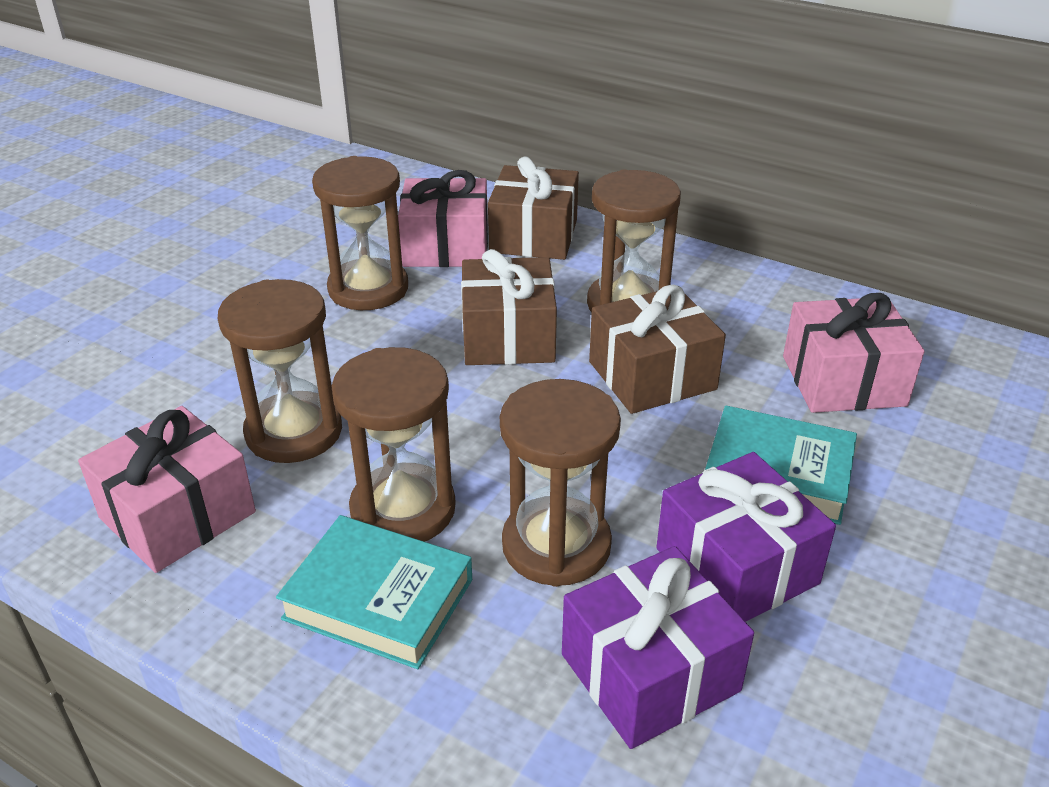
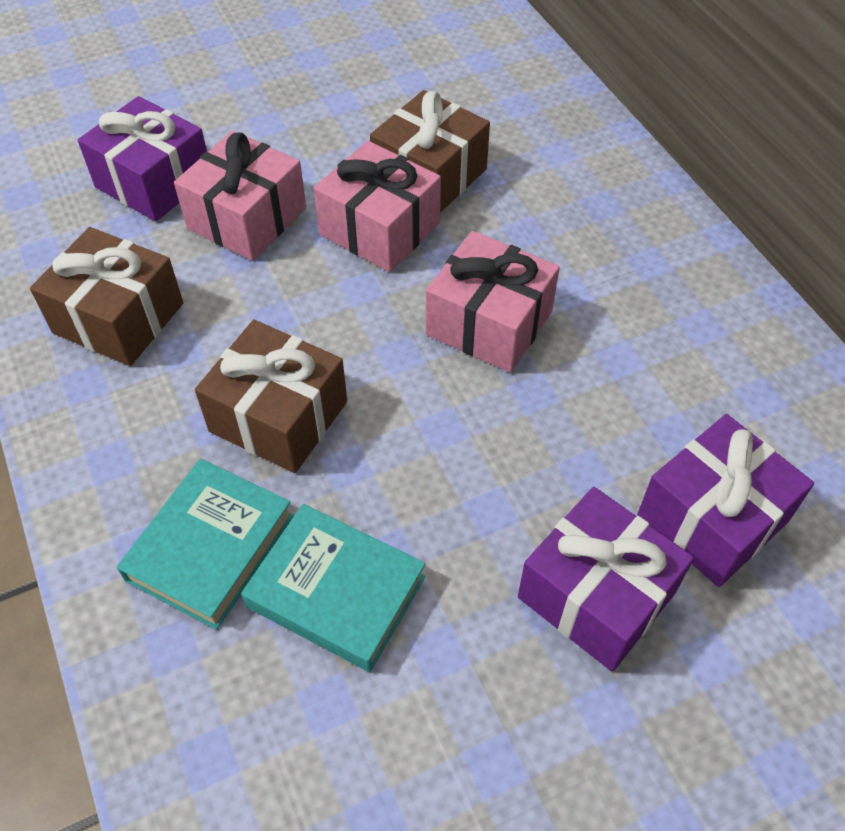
brown hourglass: 5 -> 0
purple gift: 2 -> 3

